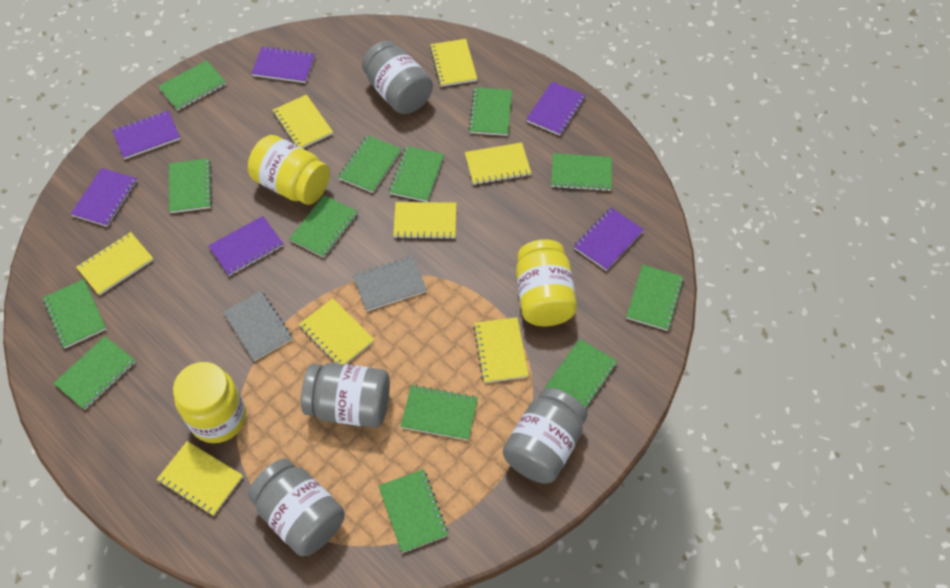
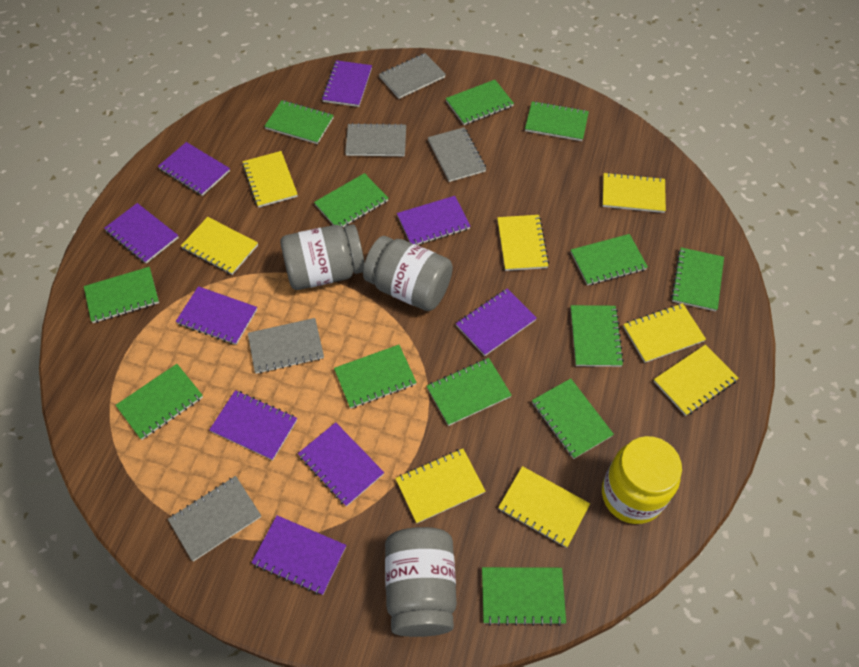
grey jar: 4 -> 3
grey notebook: 2 -> 5
purple notebook: 6 -> 9
yellow jar: 3 -> 1

